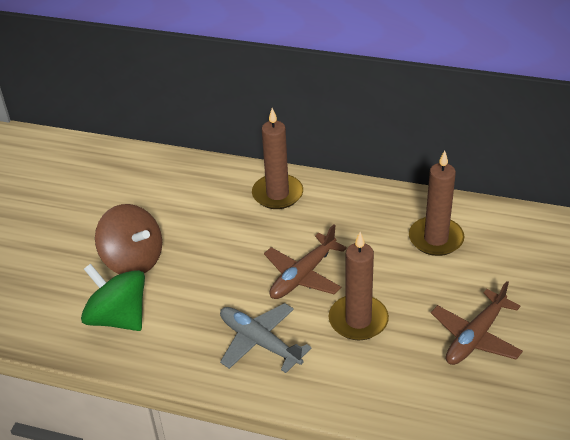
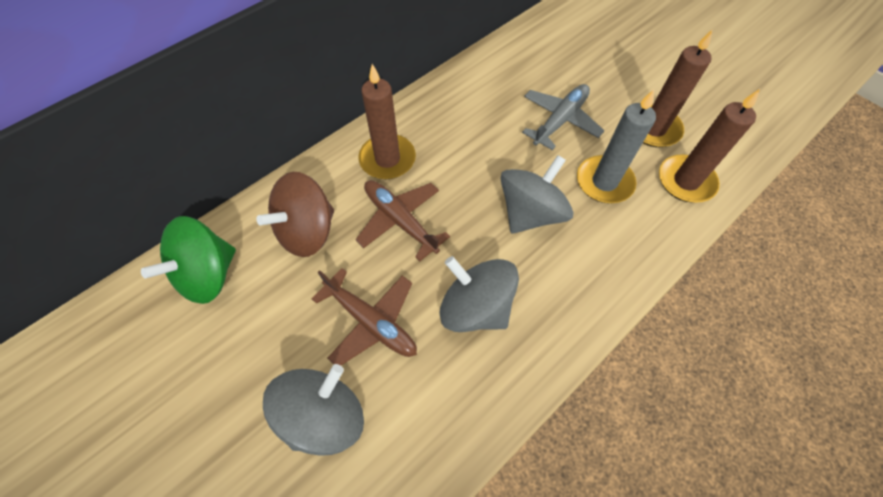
grey candle: 0 -> 1
grey spinning top: 0 -> 3

